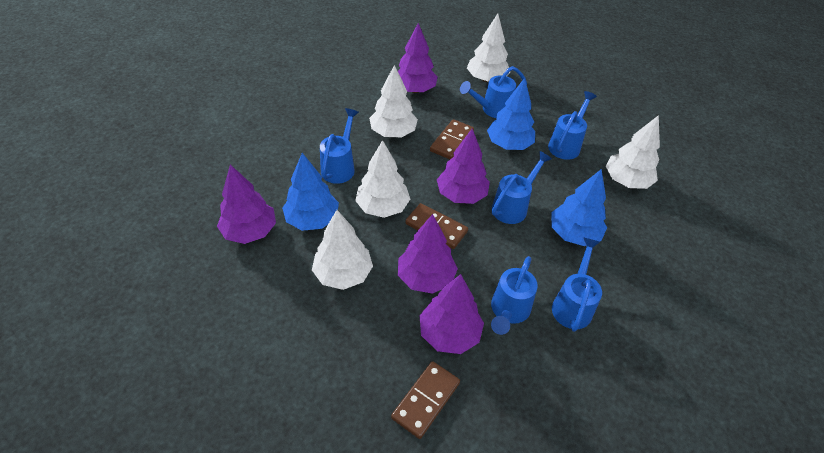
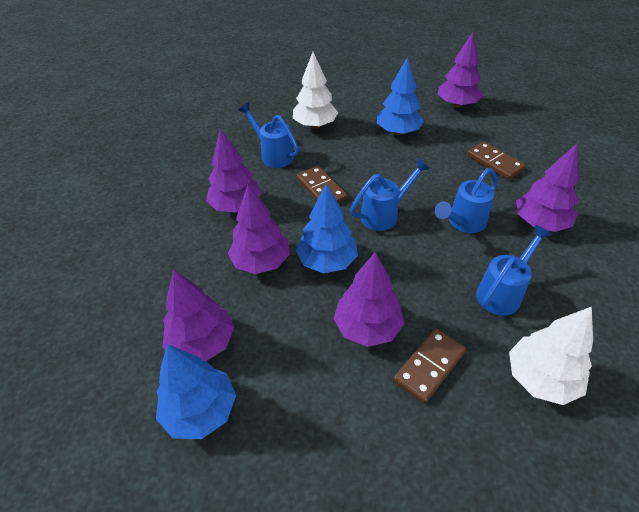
blue watering can: 6 -> 4
purple tree: 5 -> 6
white tree: 5 -> 2

